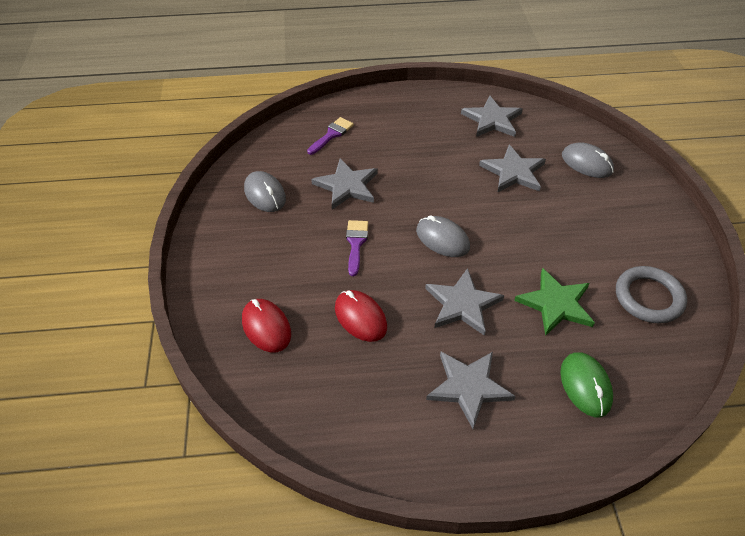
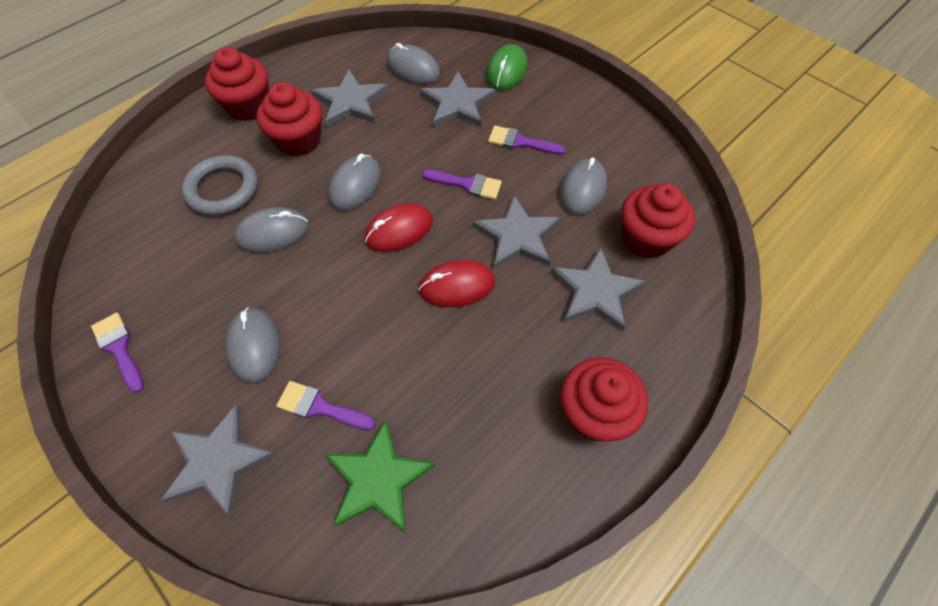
grey mouse: 3 -> 5
purple brush: 2 -> 4
red cupcake: 0 -> 4

